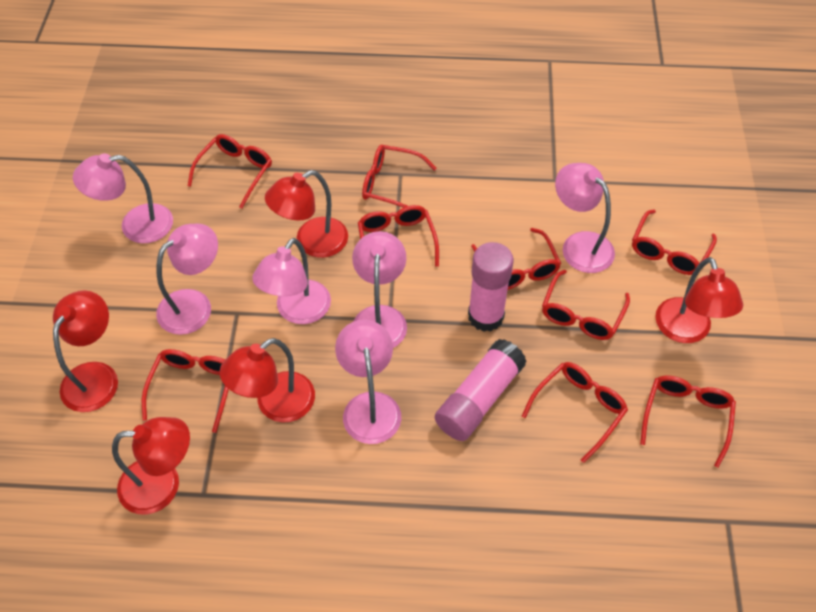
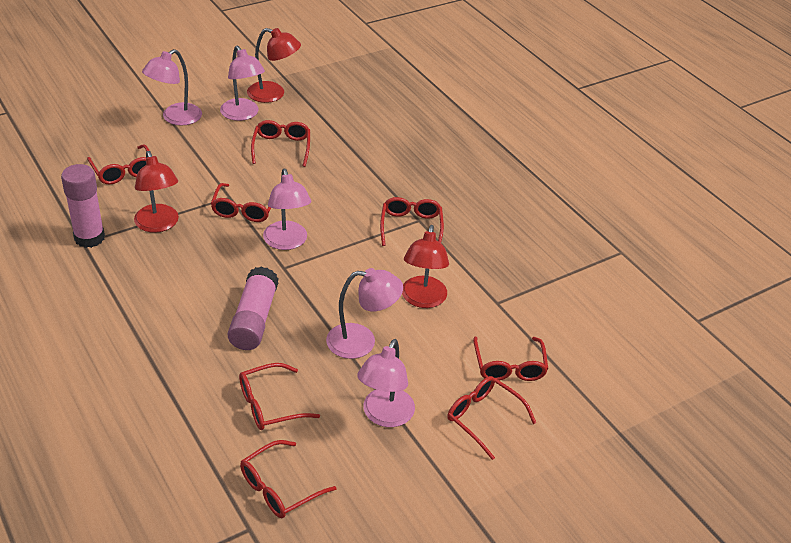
pink lamp: 6 -> 5
red glasses: 9 -> 8
red lamp: 5 -> 3

